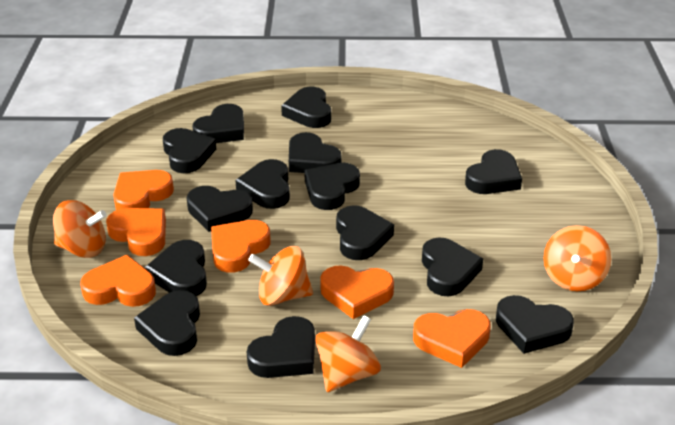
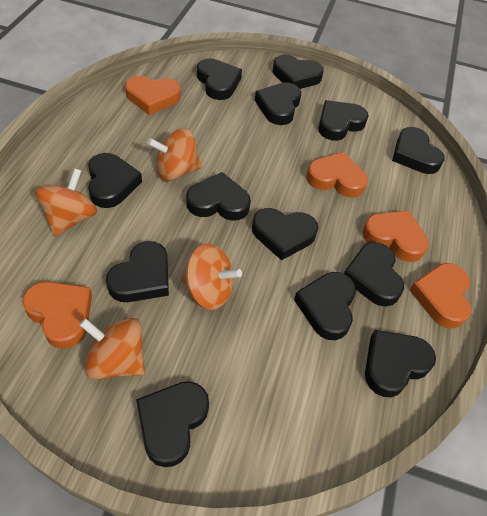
black heart: 14 -> 13
orange heart: 6 -> 5

